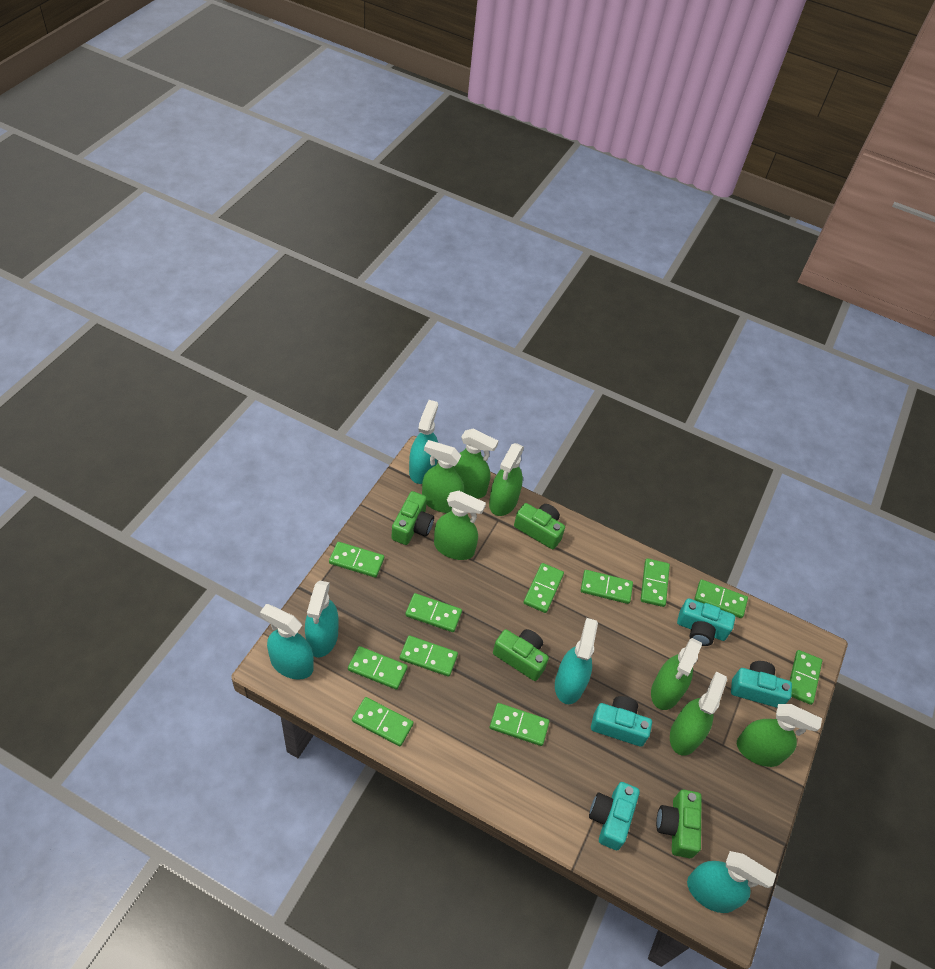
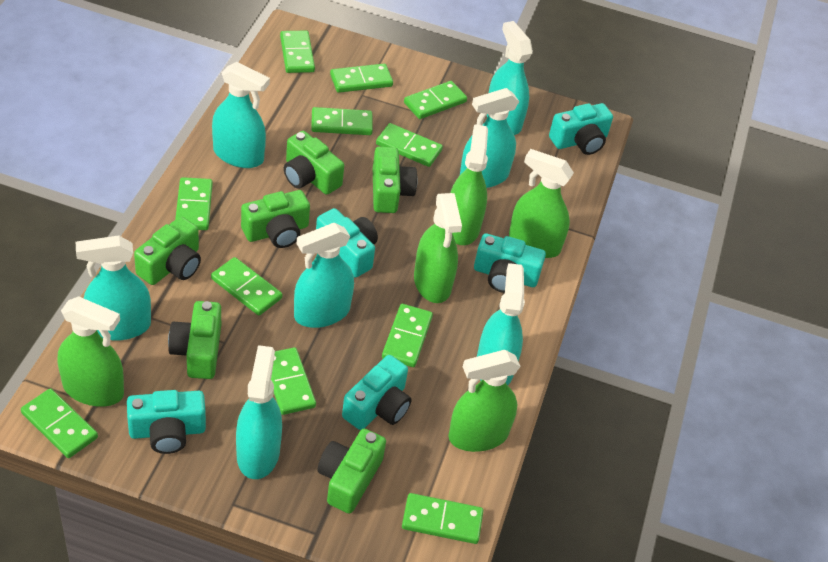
green camera: 4 -> 6
green spray bottle: 7 -> 5
turquoise camera: 4 -> 5
turquoise spray bottle: 5 -> 7

